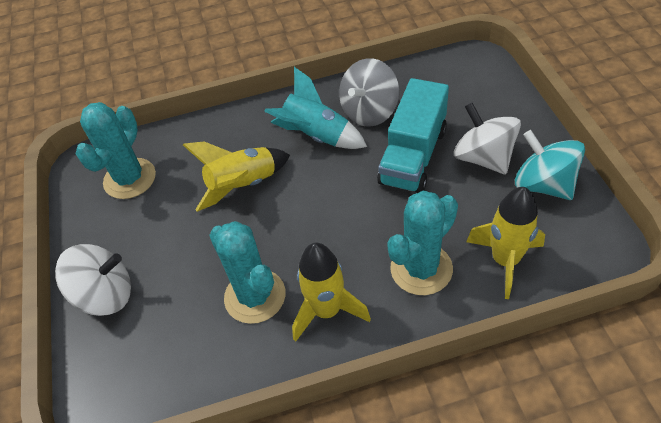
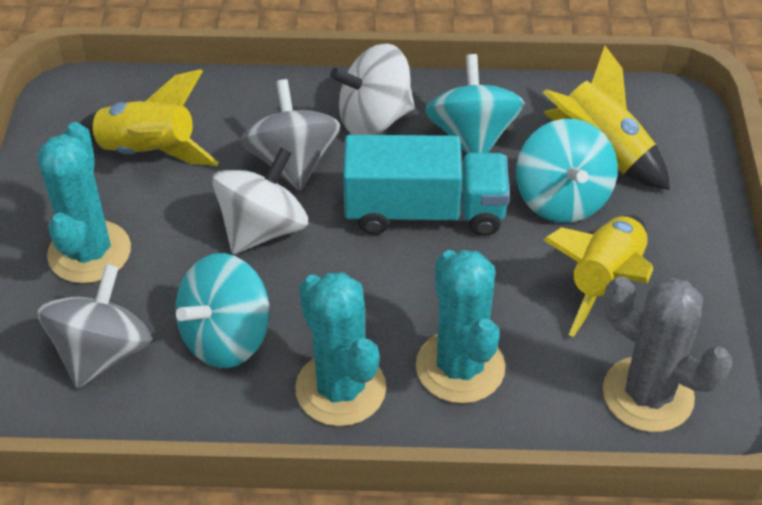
grey cactus: 0 -> 1
grey spinning top: 1 -> 2
turquoise rocket: 1 -> 0
turquoise spinning top: 1 -> 3

